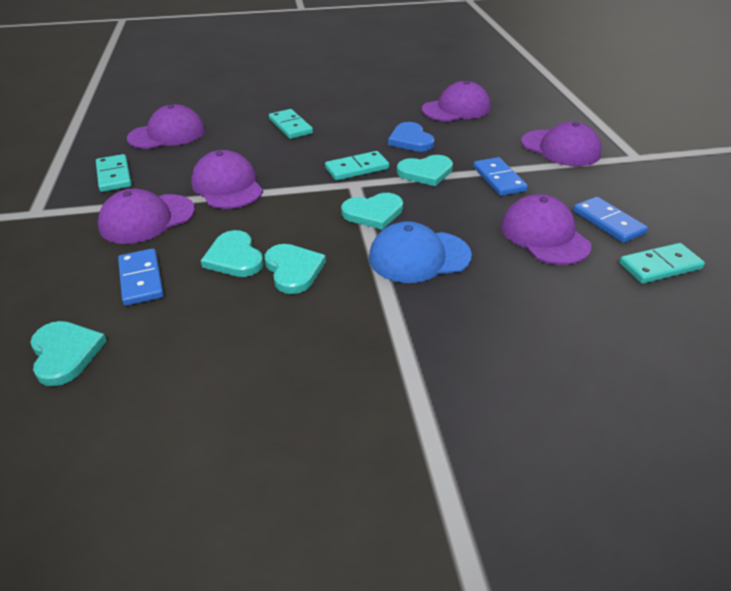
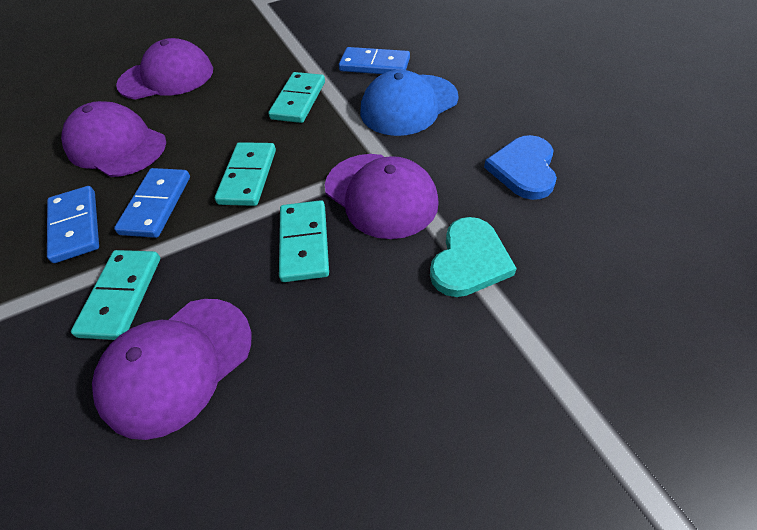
purple cap: 6 -> 4
turquoise heart: 5 -> 1

